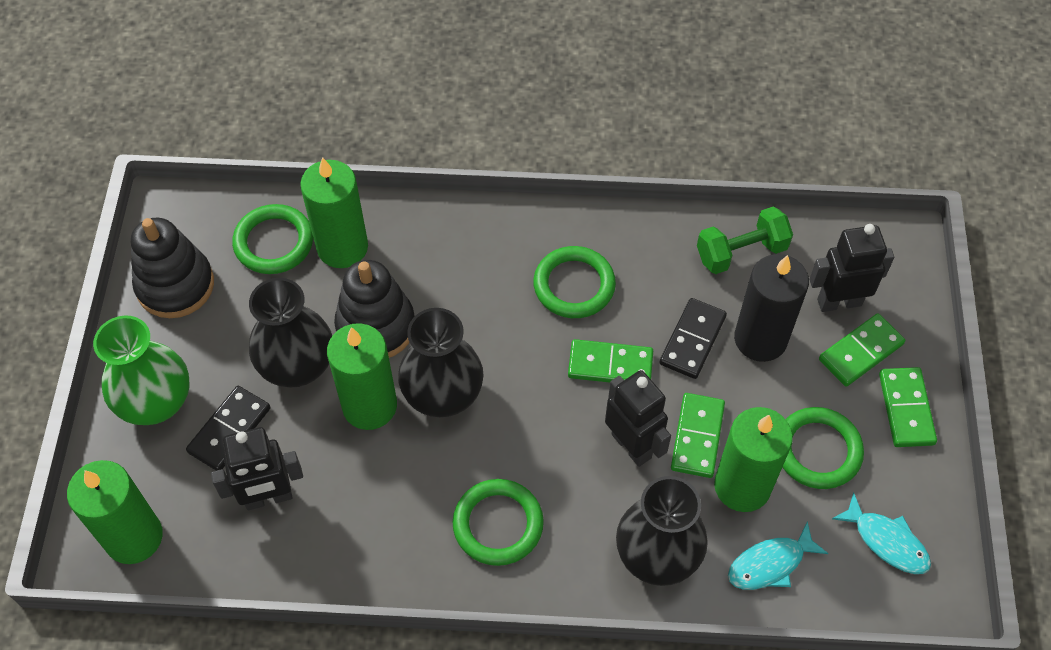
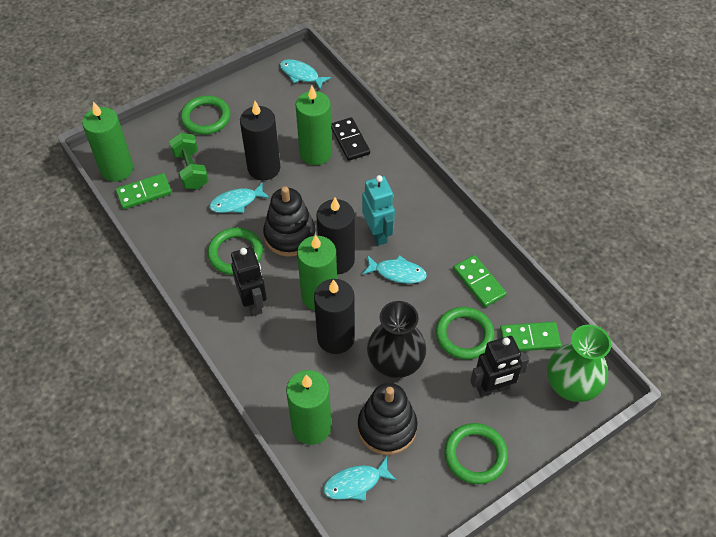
black candle: 1 -> 3
black domino: 2 -> 1
black robot: 3 -> 2
black vase: 3 -> 1
green domino: 4 -> 3
turquoise fish: 2 -> 4
turquoise robot: 0 -> 1

